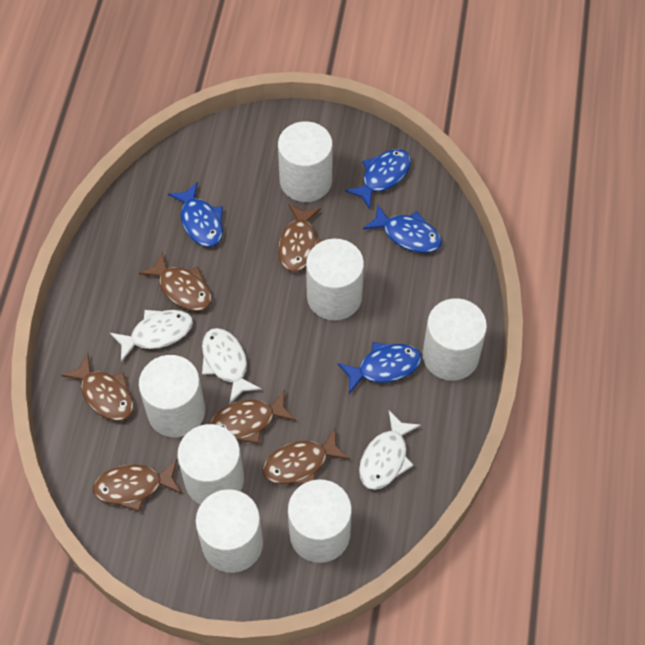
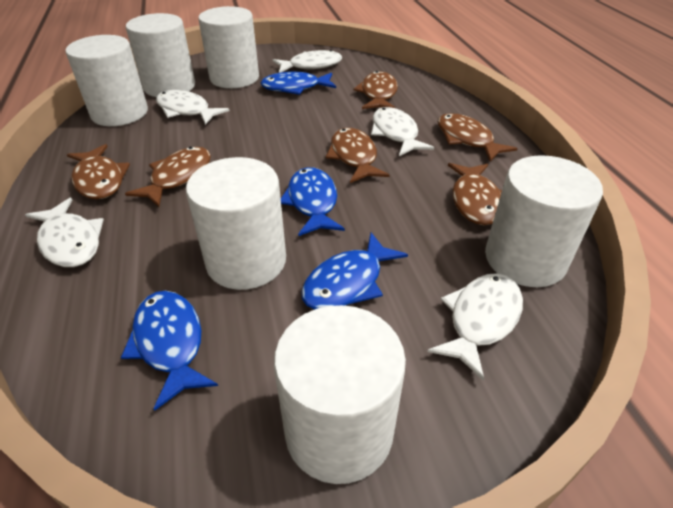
white cylinder: 7 -> 6
white fish: 3 -> 5

